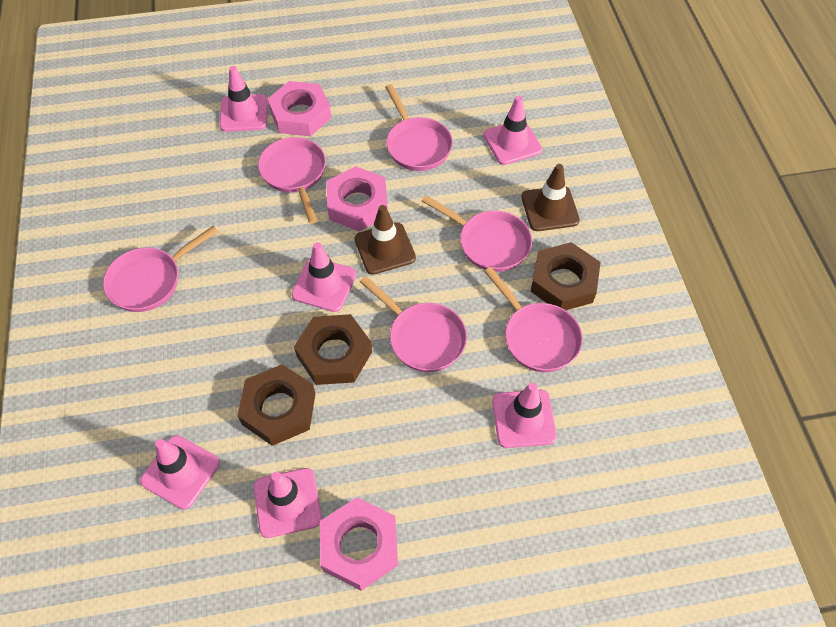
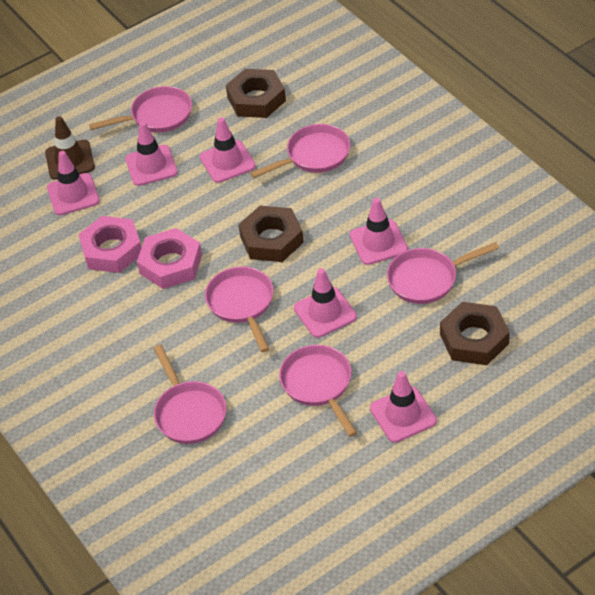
brown traffic cone: 2 -> 1
pink nut: 3 -> 2

